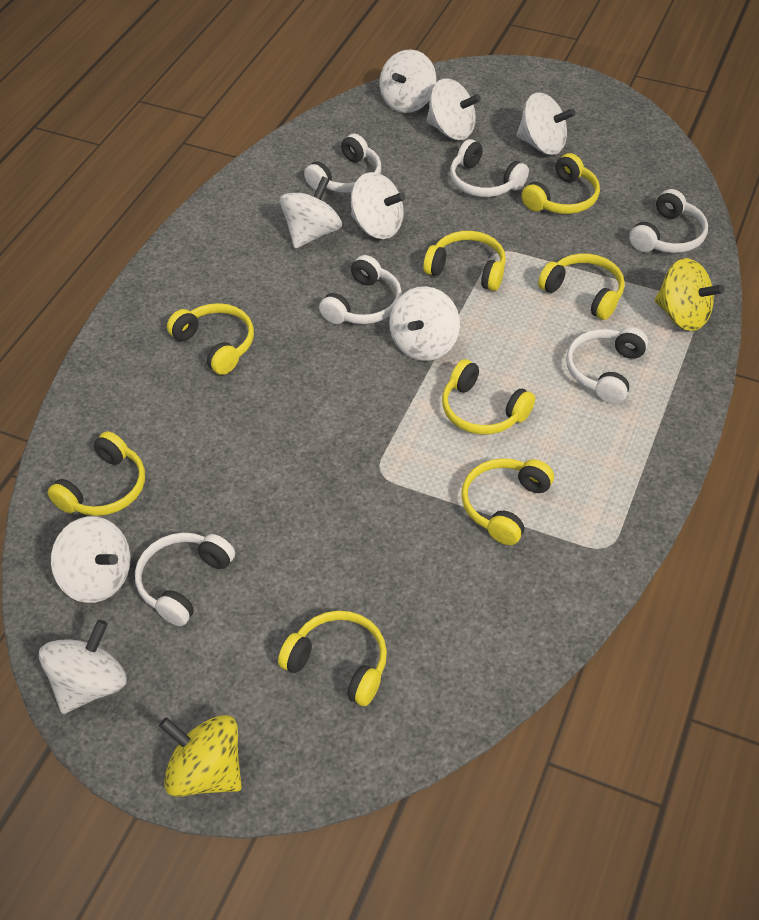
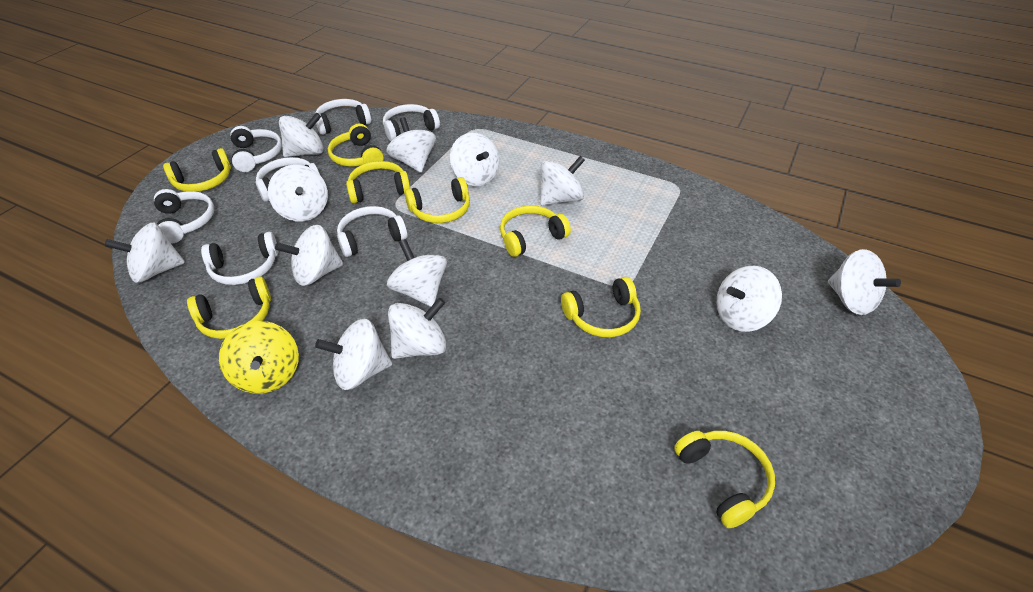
white headphones: 6 -> 7
white spinning top: 8 -> 12
yellow spinning top: 2 -> 1

